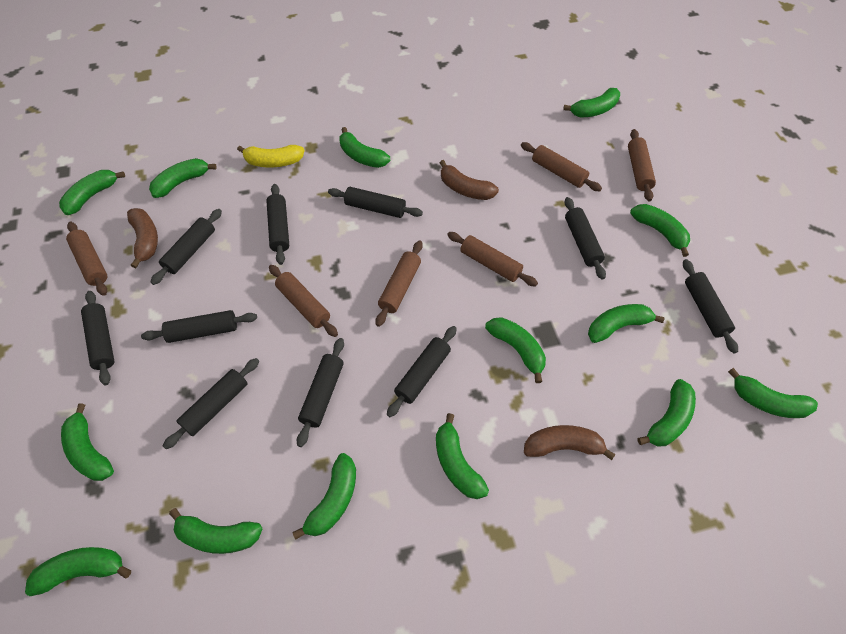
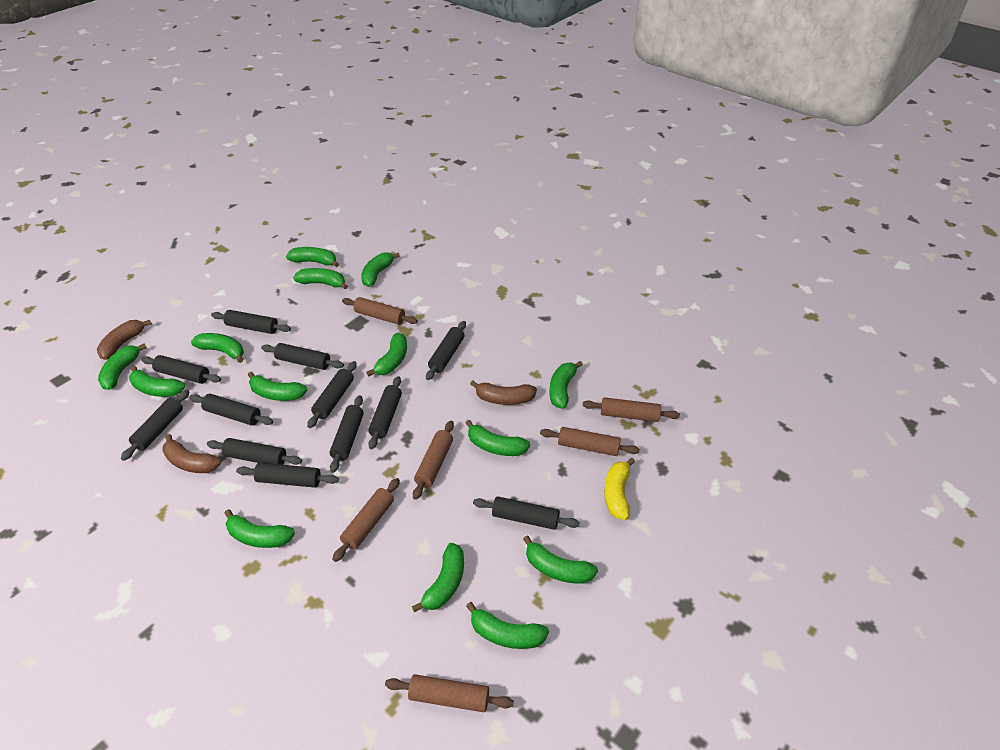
black rolling pin: 10 -> 12

